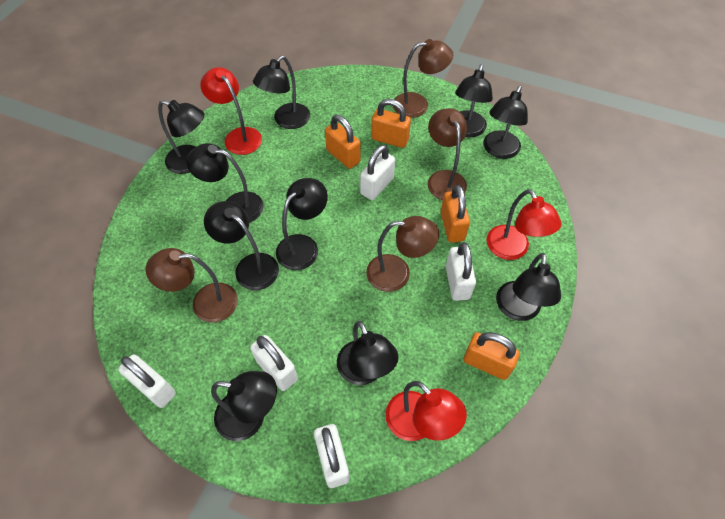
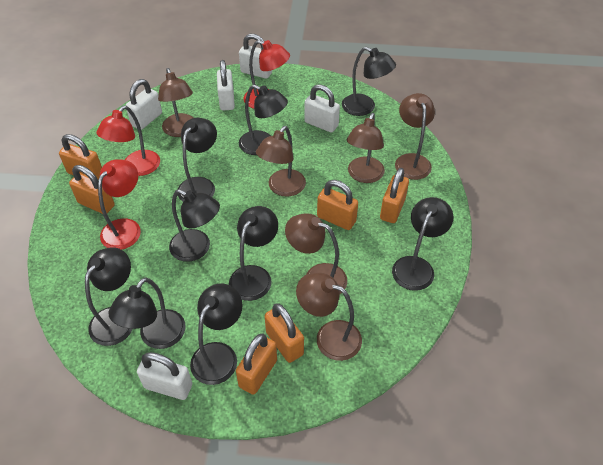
black lamp: 10 -> 9
brown lamp: 4 -> 6
orange padlock: 4 -> 6

